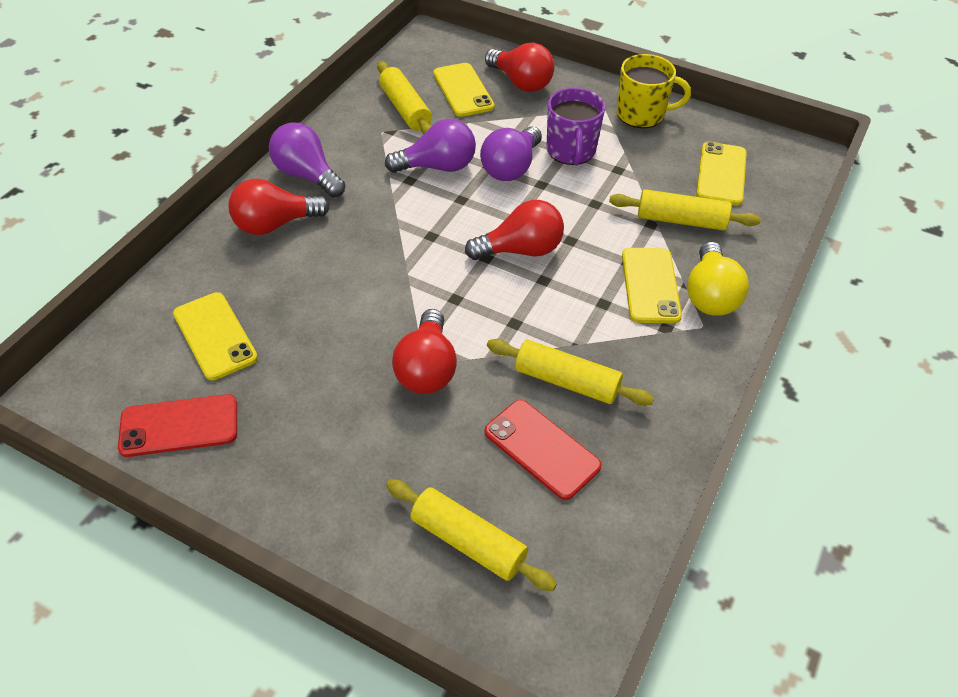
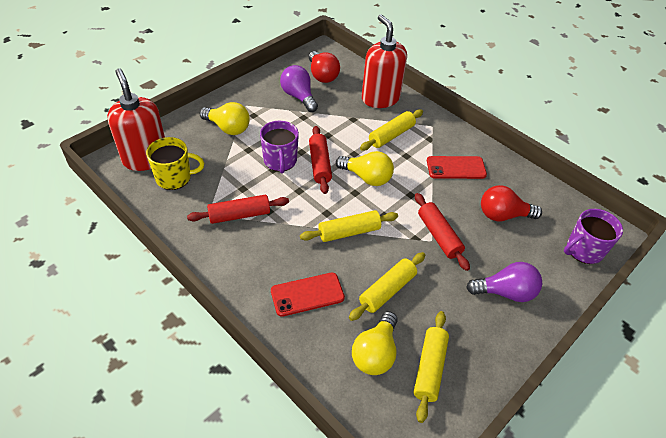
purple light bulb: 3 -> 2
purple mug: 1 -> 2
red light bulb: 4 -> 2
red rolling pin: 0 -> 3
red soap dispenser: 0 -> 2
yellow light bulb: 1 -> 3
yellow phone: 4 -> 0

